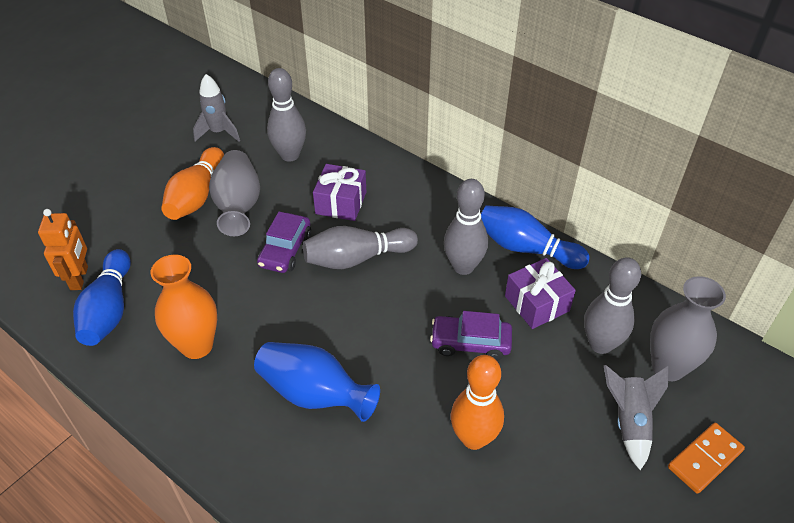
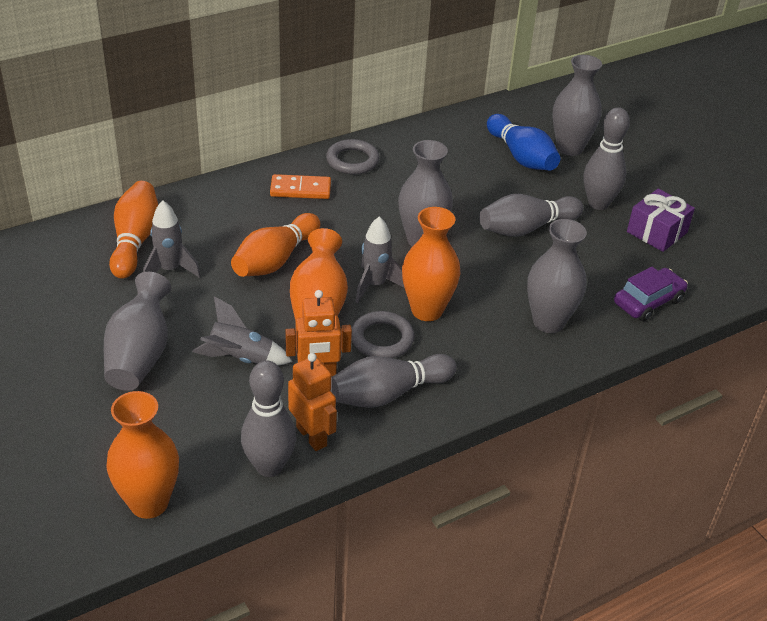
blue bowling pin: 2 -> 1
blue vase: 1 -> 0
grey ring: 0 -> 2
grey rocket: 2 -> 3
grey vase: 2 -> 4
orange robot: 1 -> 2
orange vase: 1 -> 3
purple car: 2 -> 1
purple gift: 2 -> 1

